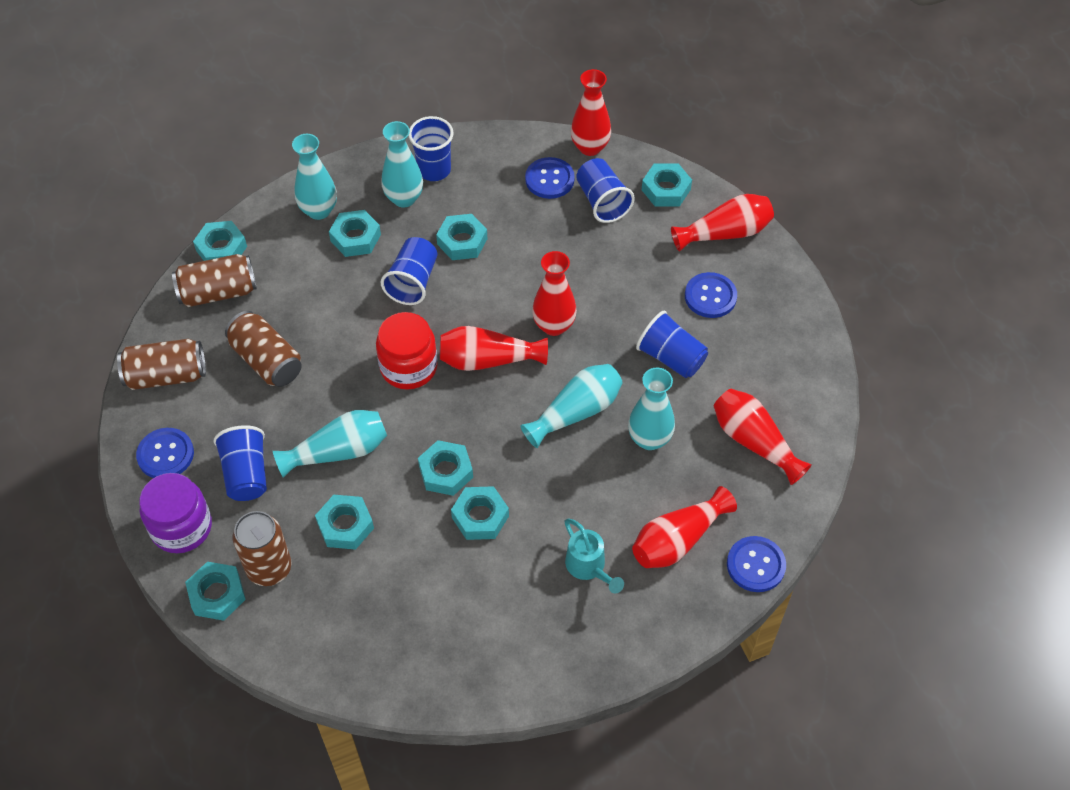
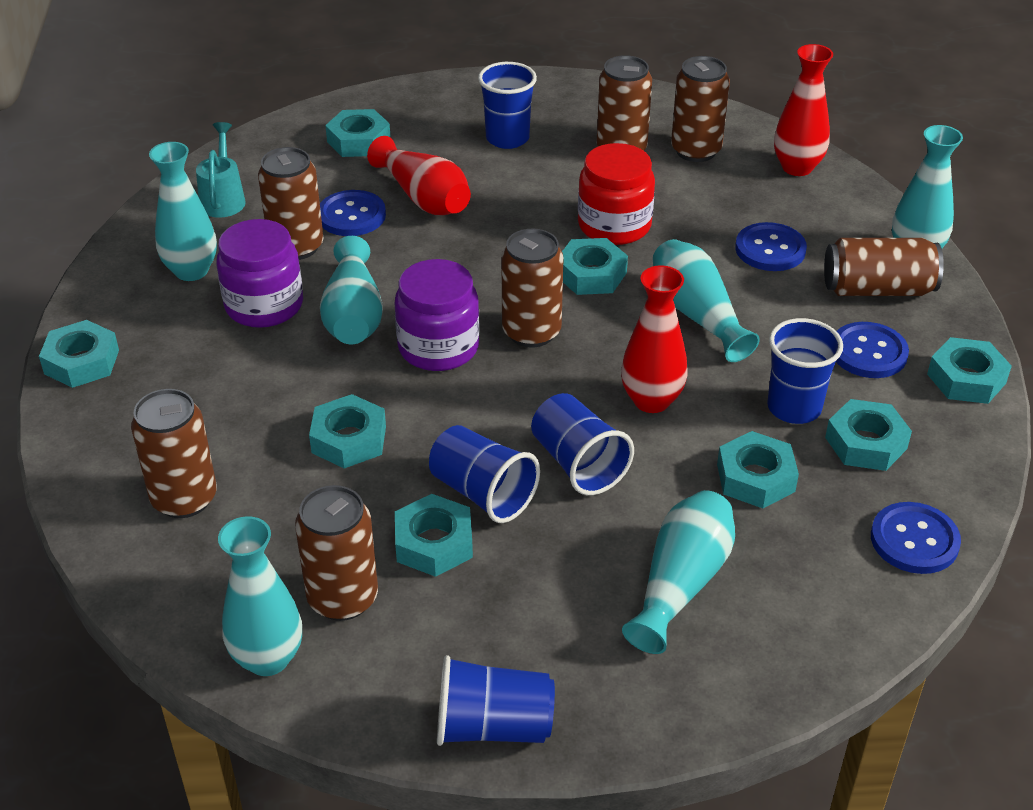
brown can: 4 -> 7
purple jar: 1 -> 2
red vase: 6 -> 3
turquoise vase: 5 -> 6

